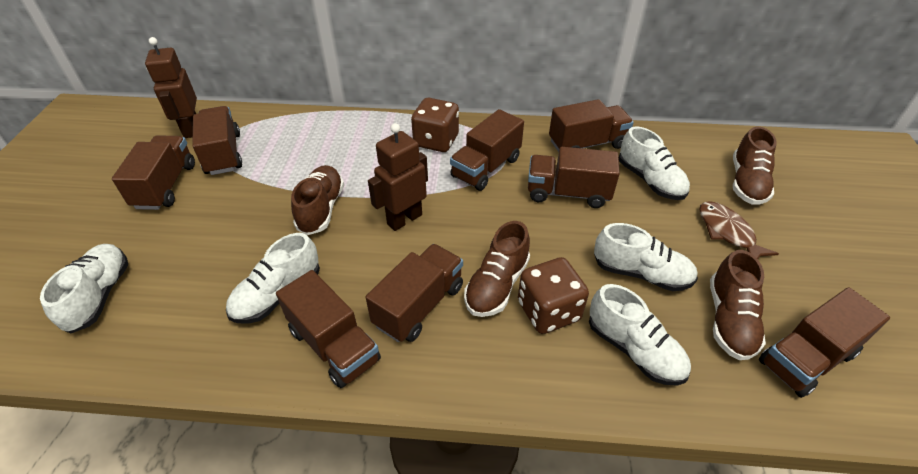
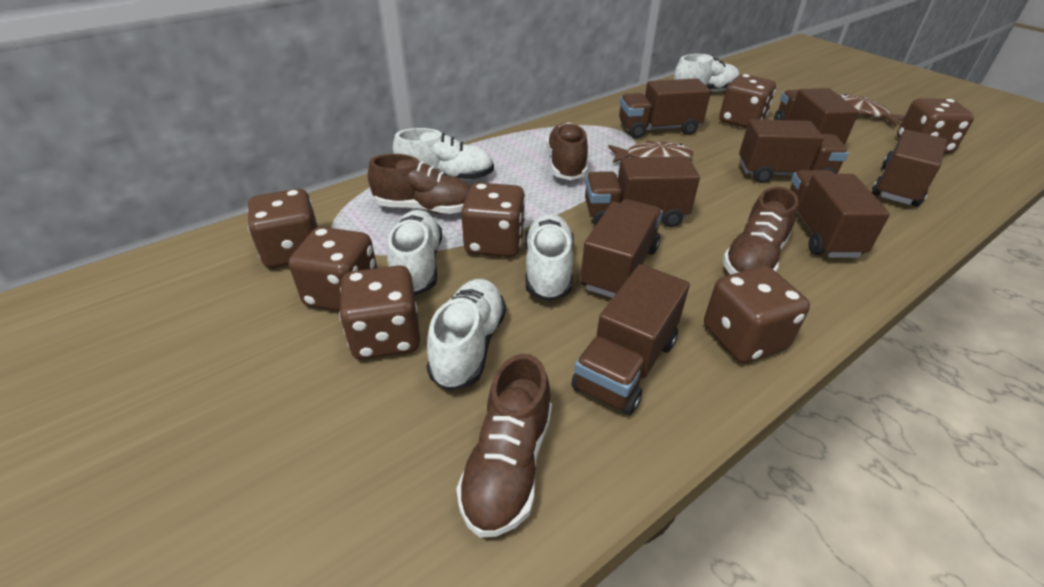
brown dice: 2 -> 7
brown fish: 1 -> 2
brown robot: 2 -> 0

